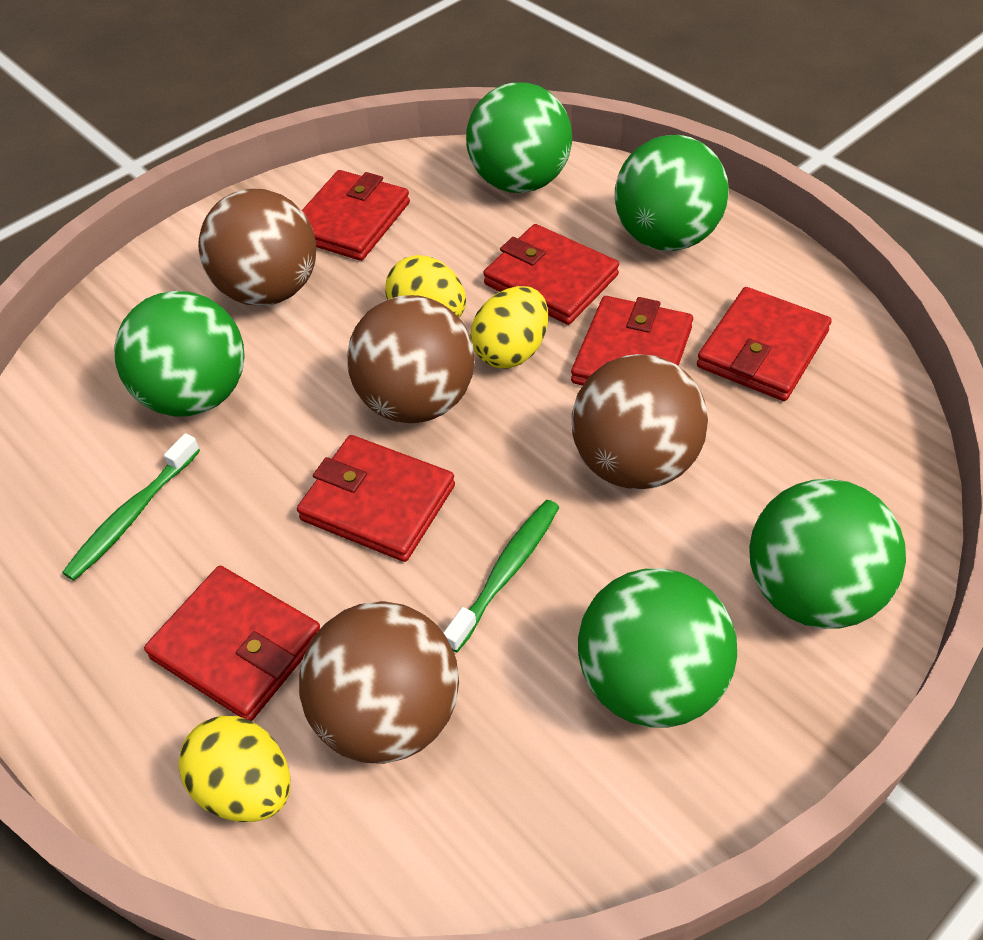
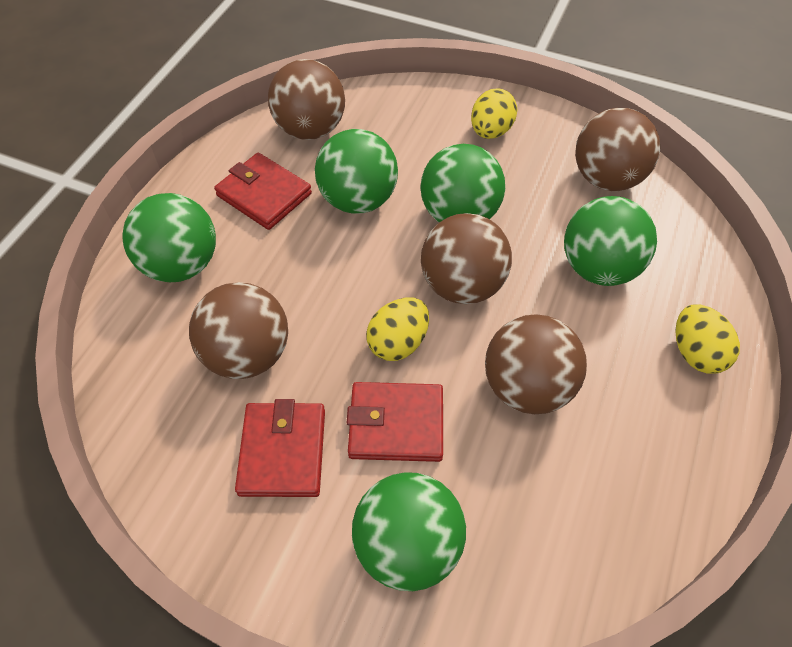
brown ball: 4 -> 5
green toothbrush: 2 -> 0
red wallet: 6 -> 3

